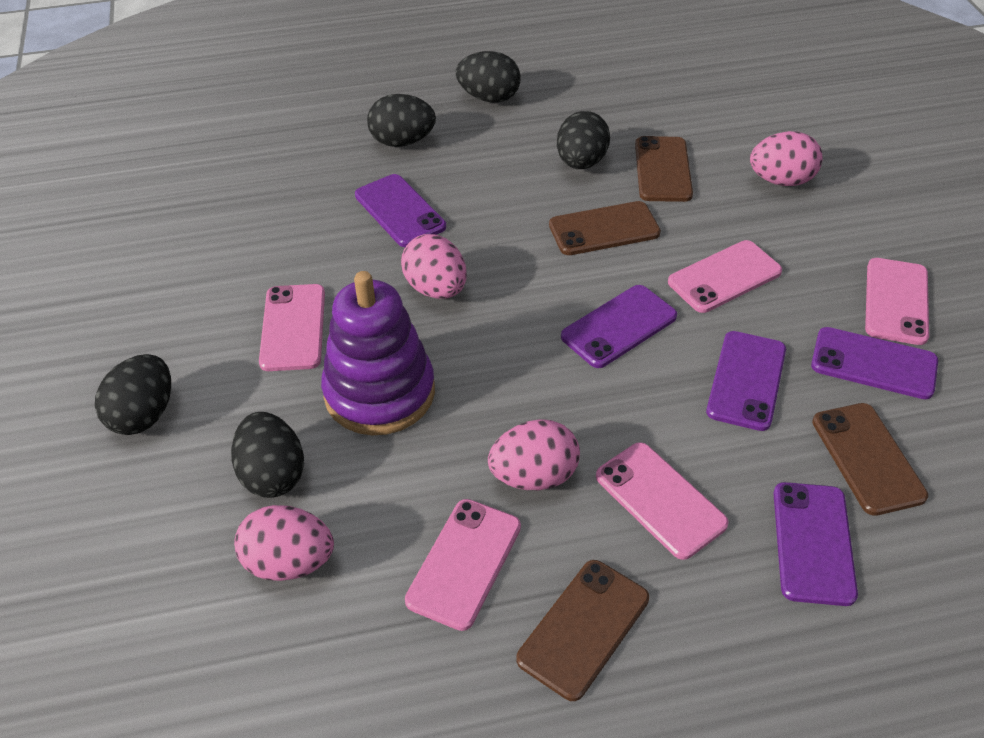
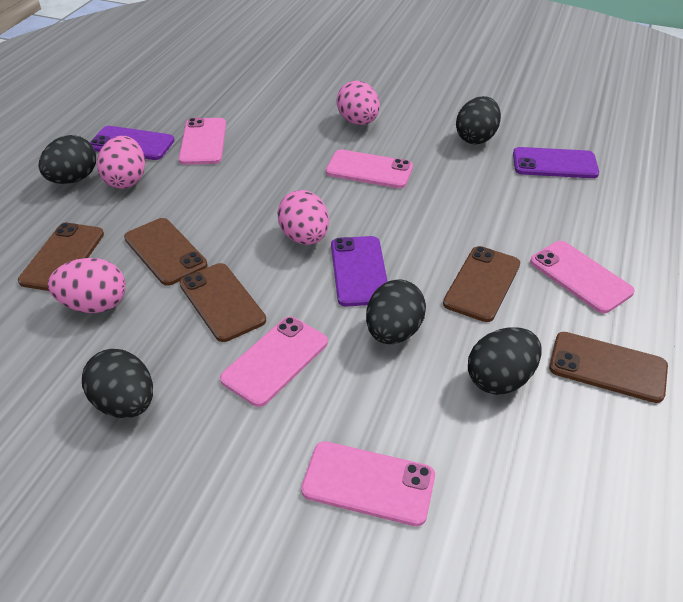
brown phone: 4 -> 5
purple phone: 5 -> 3
purple stacking toy: 1 -> 0

